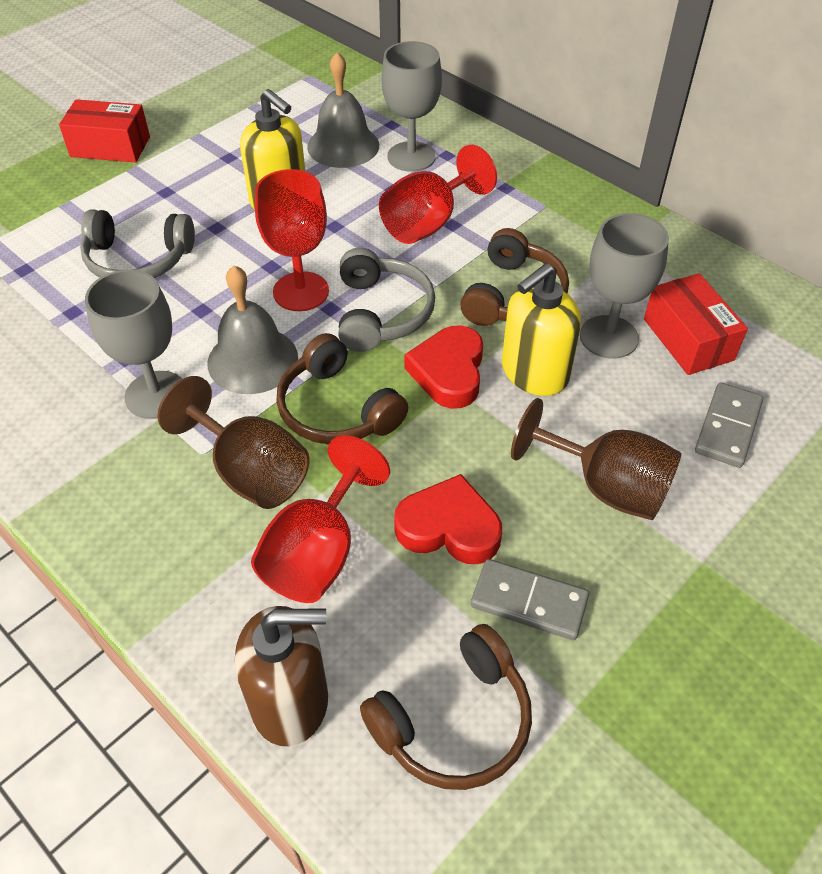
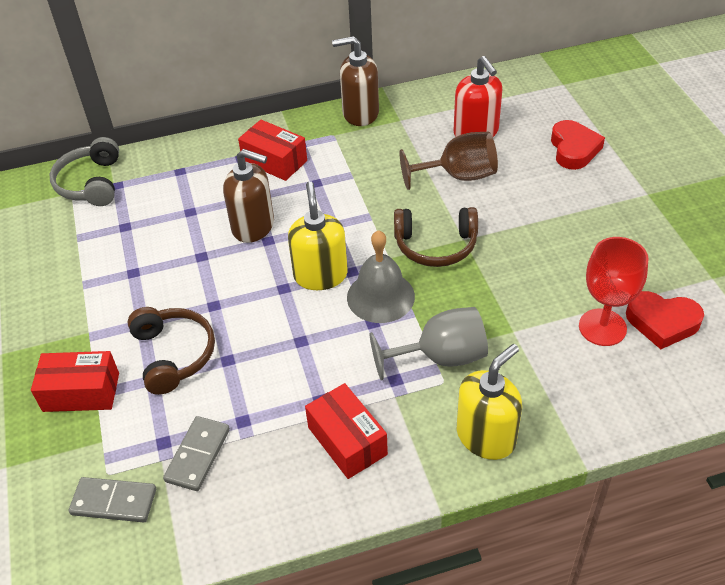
brown goblet: 2 -> 1
brown headphones: 3 -> 2
brown soap dispenser: 1 -> 2
grey bell: 2 -> 1
grey goblet: 3 -> 1
grey headphones: 2 -> 1
red box: 2 -> 3
red goblet: 3 -> 1
red soap dispenser: 0 -> 1

